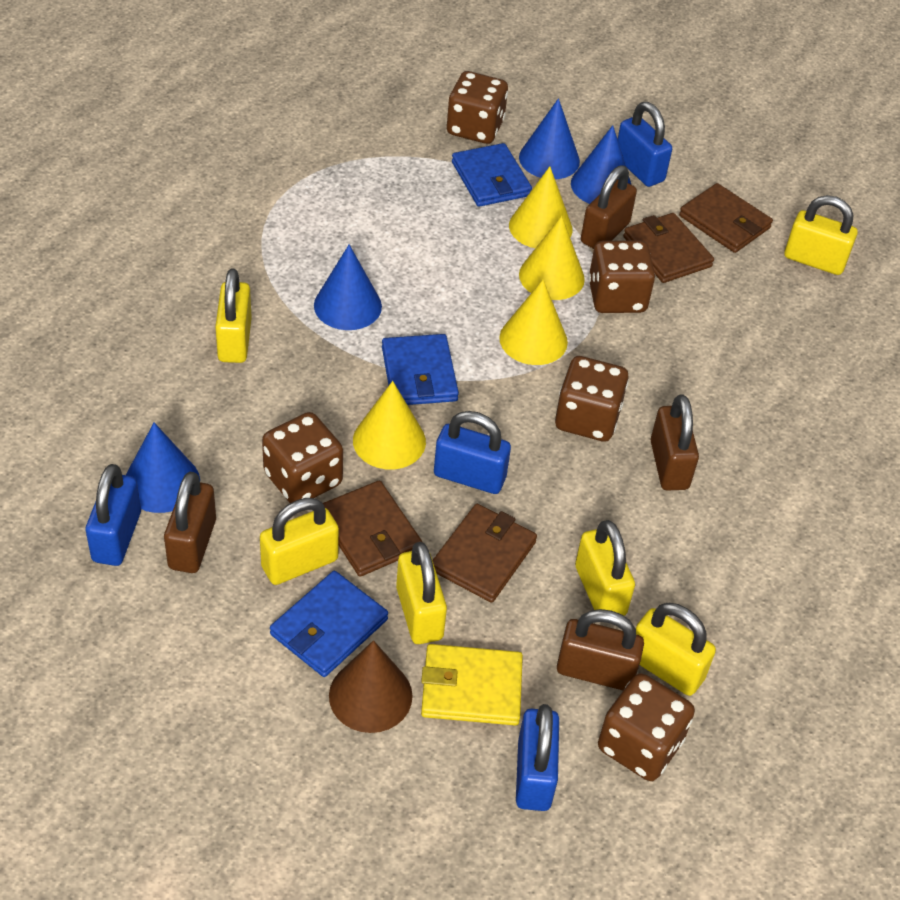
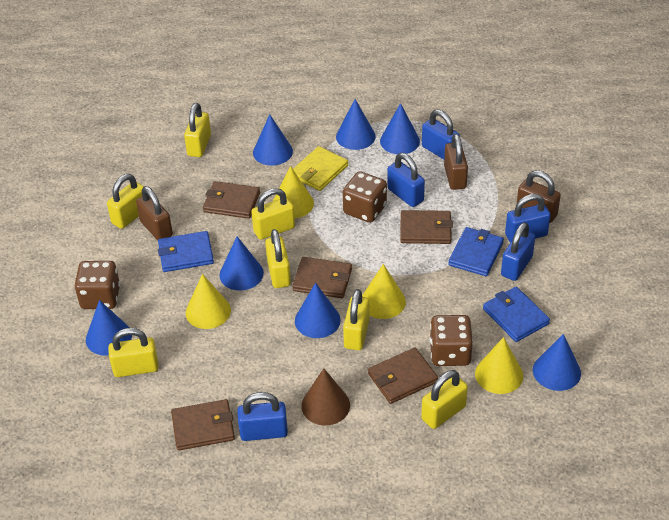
blue cone: 4 -> 7
blue padlock: 4 -> 5
brown dice: 5 -> 3
brown padlock: 4 -> 3
brown wallet: 4 -> 5
yellow padlock: 6 -> 7

